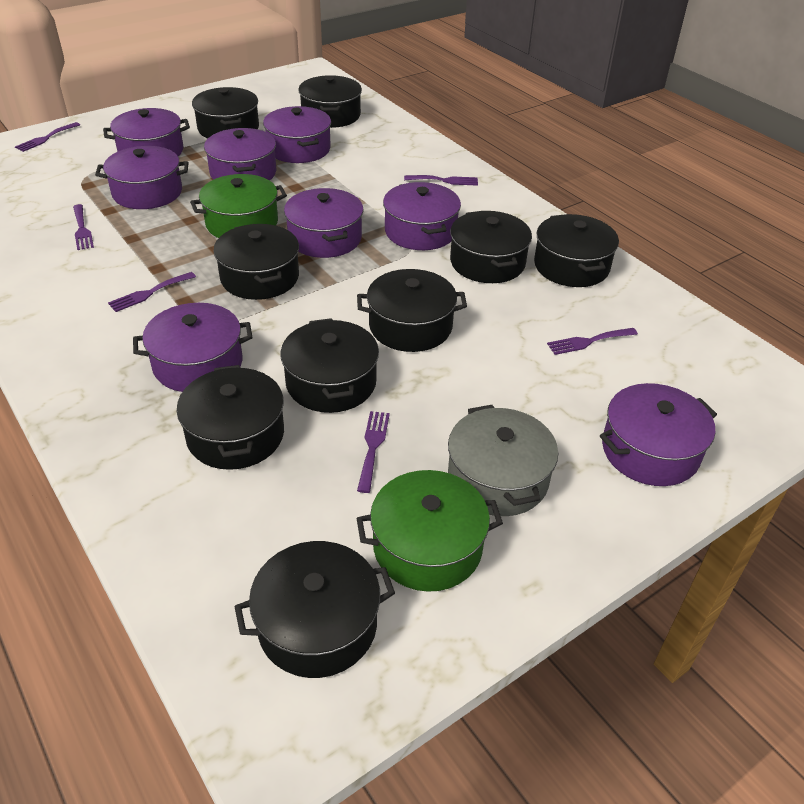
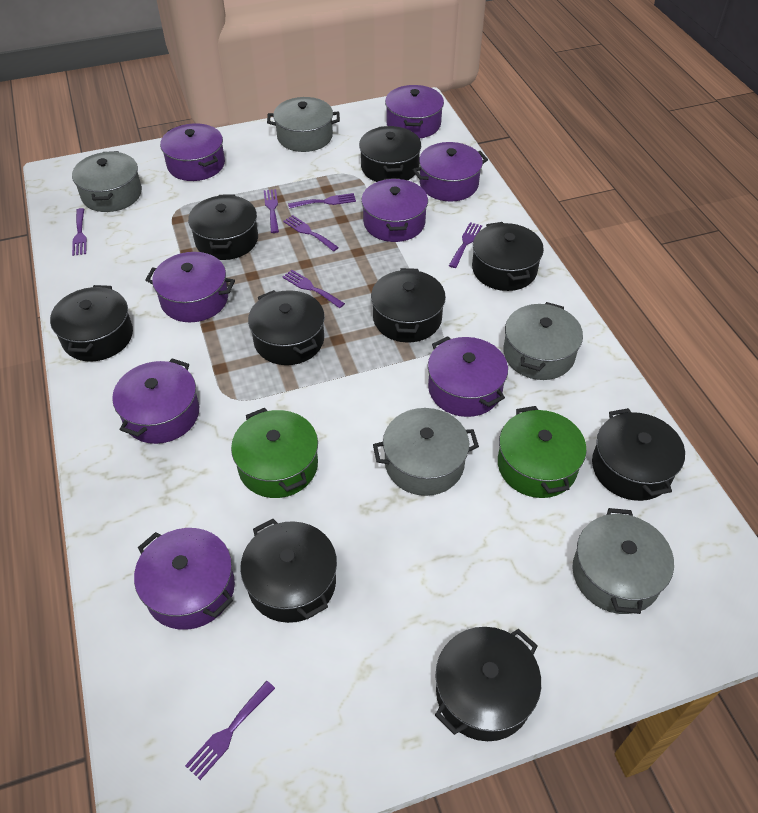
grey pot: 1 -> 5
purple fork: 6 -> 7

